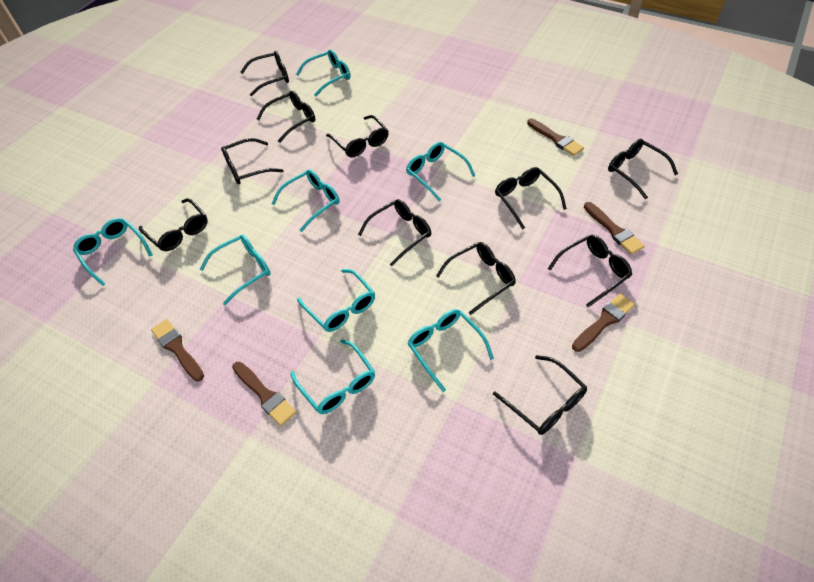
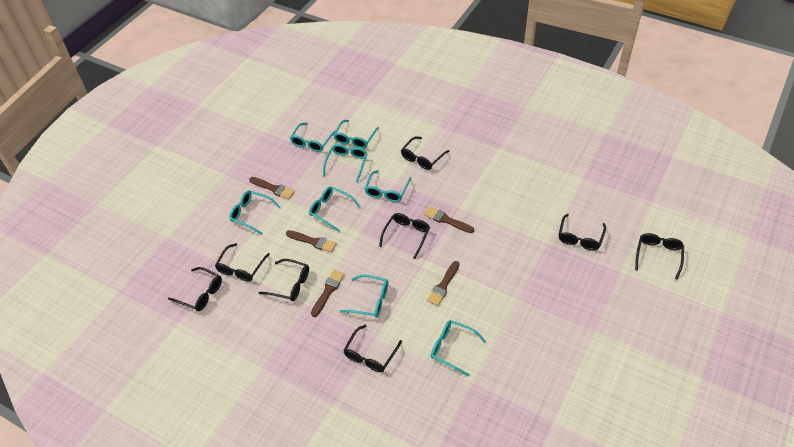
black glasses: 11 -> 8

